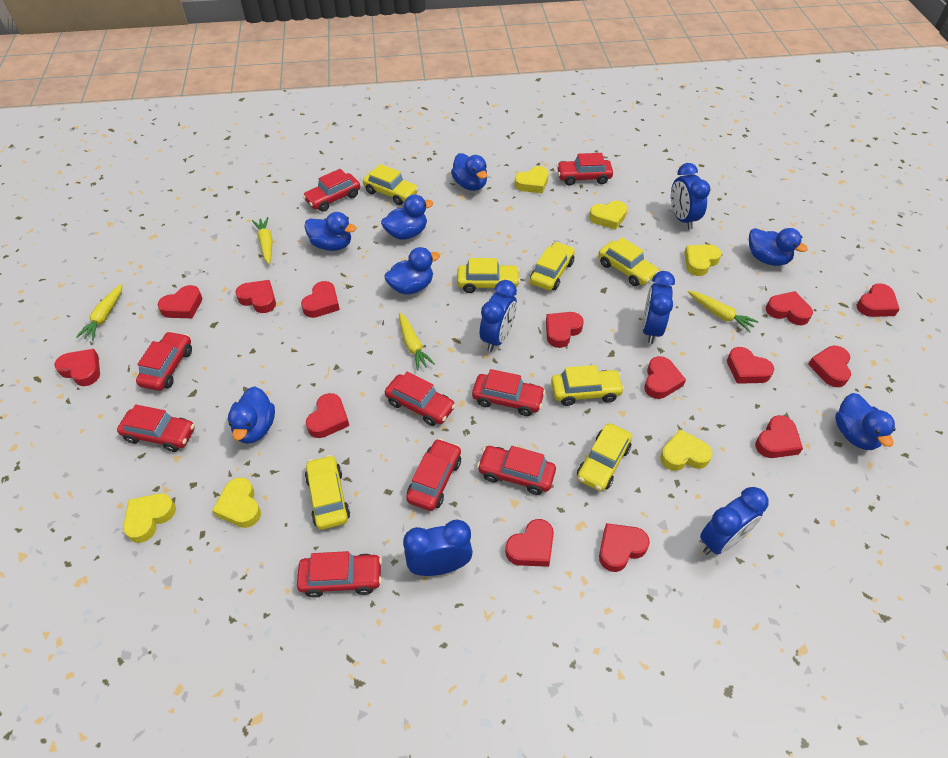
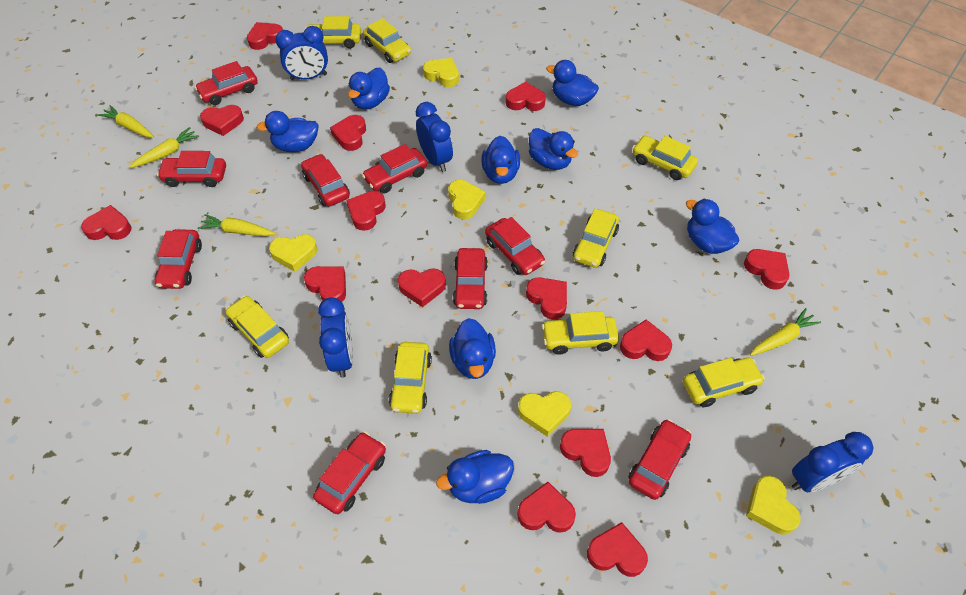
blue clock: 5 -> 4
blue duck: 7 -> 8
yellow car: 7 -> 8
yellow heart: 6 -> 5

